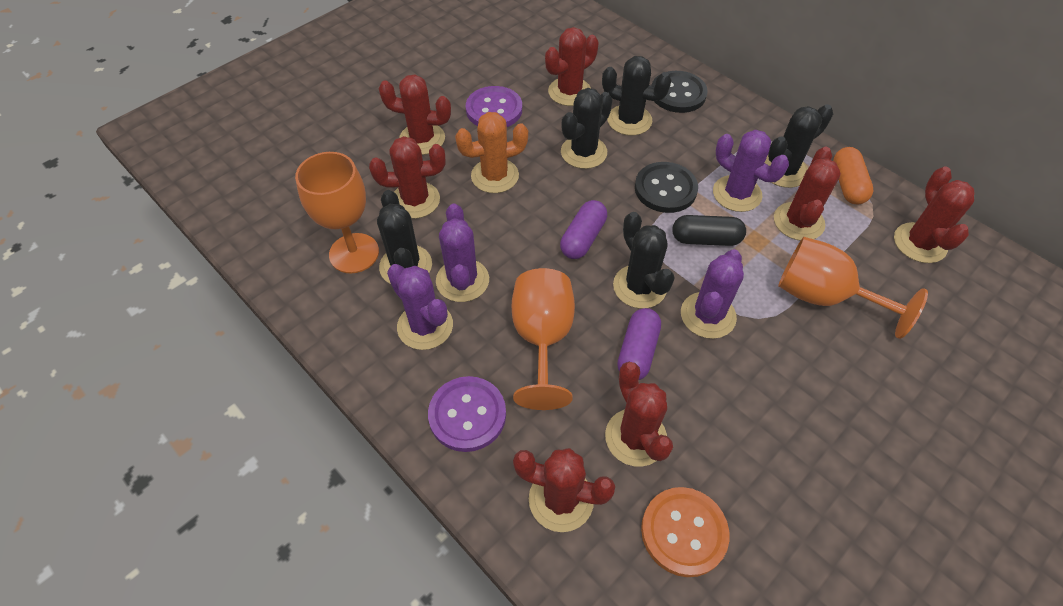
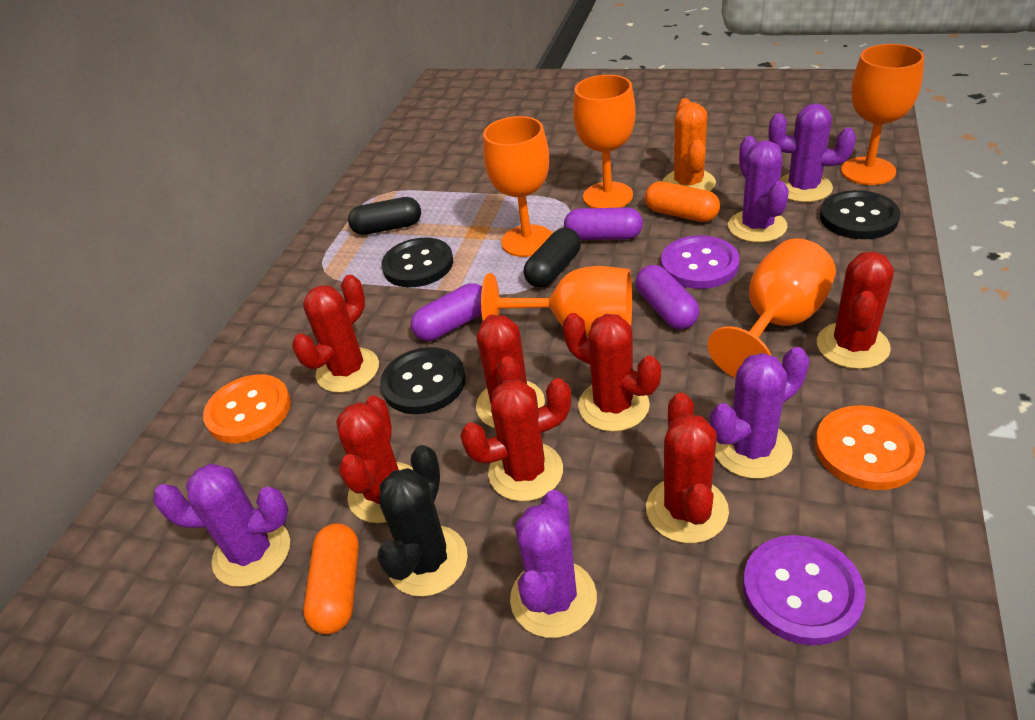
black button: 2 -> 3
black cactus: 5 -> 1
black capsule: 1 -> 2
orange button: 1 -> 2
orange capsule: 1 -> 2
orange goblet: 3 -> 5
purple cactus: 4 -> 5
purple capsule: 2 -> 3

